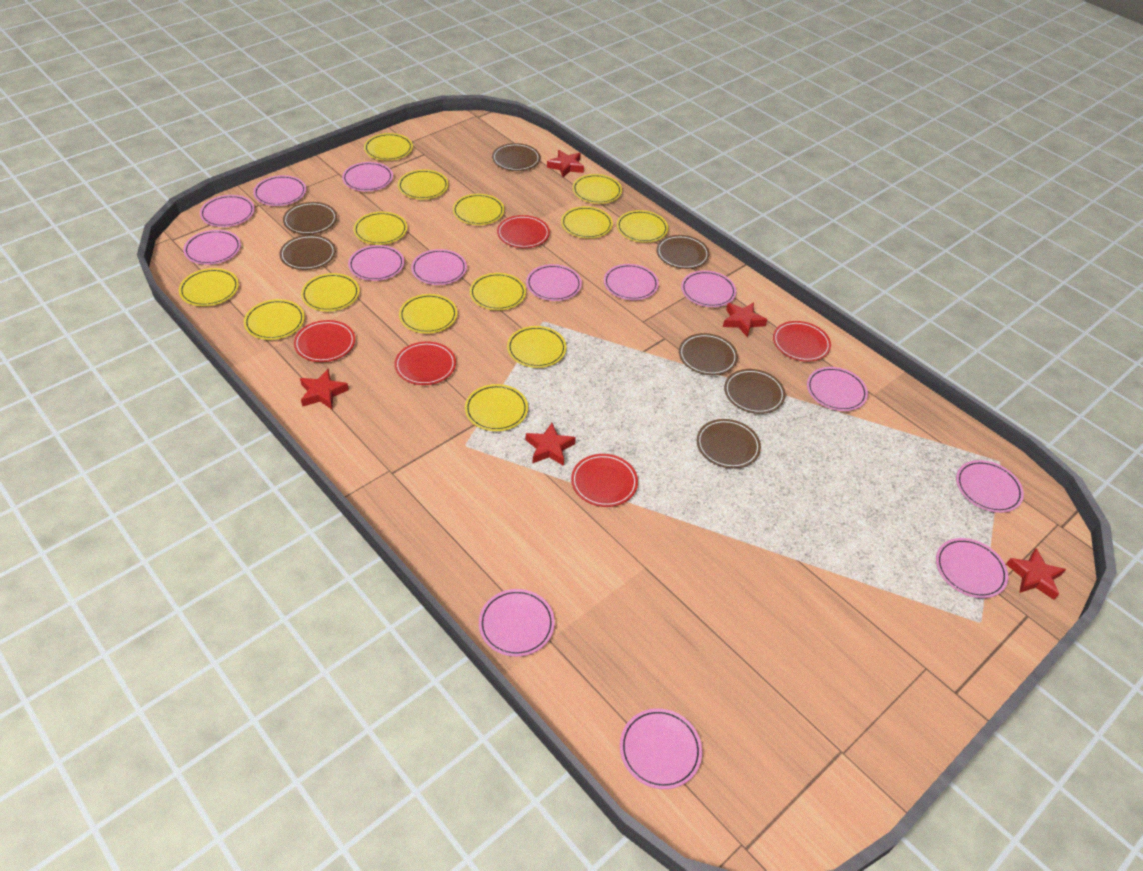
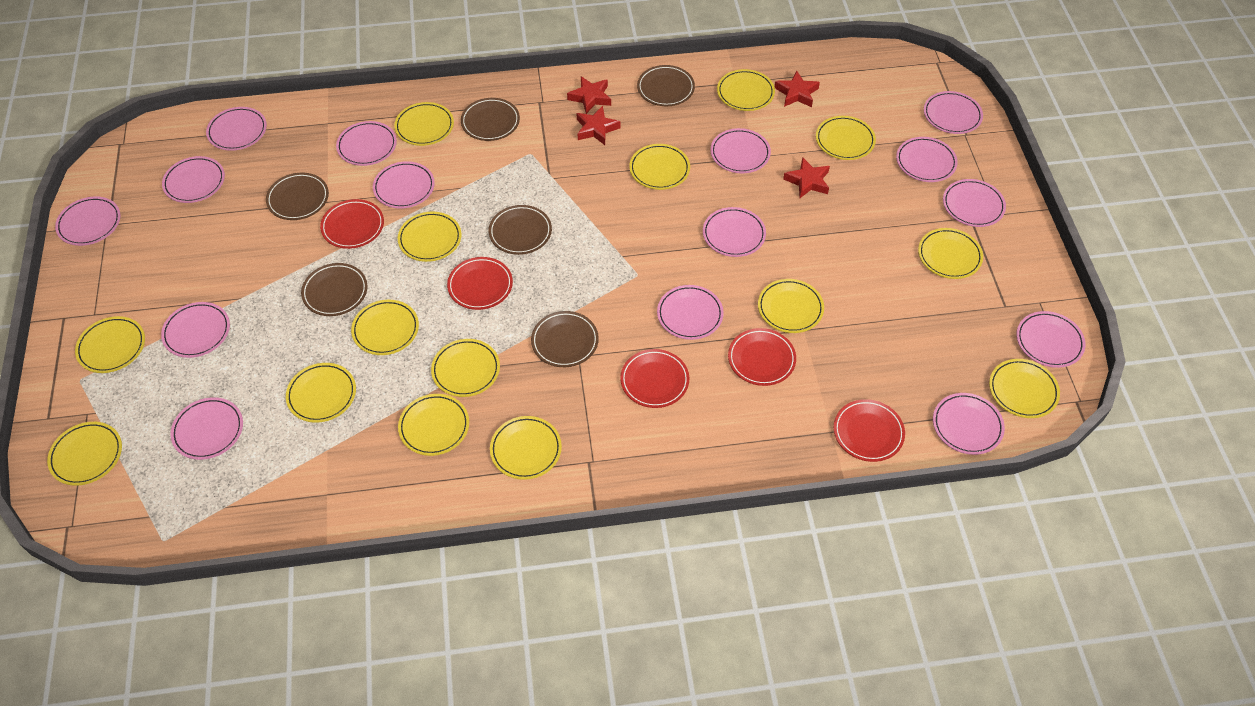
brown plate: 7 -> 6
pink plate: 14 -> 15
red star: 5 -> 4
yellow plate: 14 -> 15

